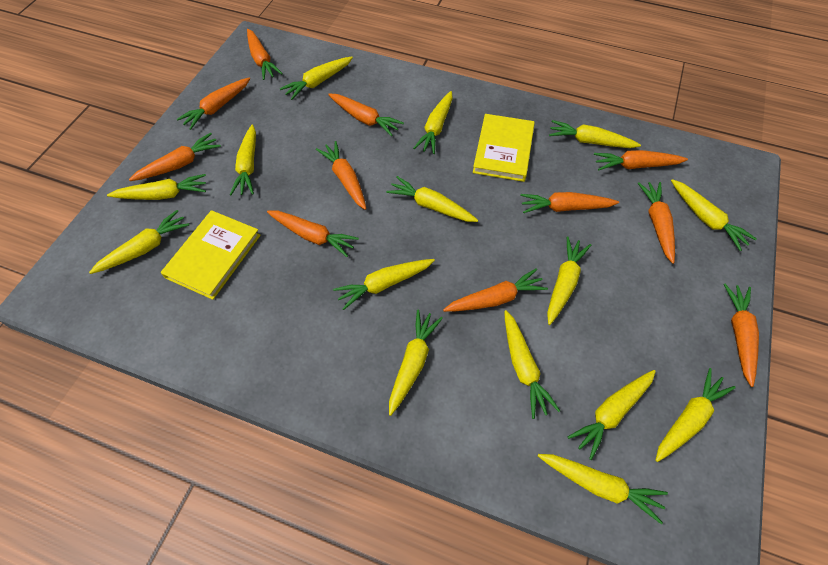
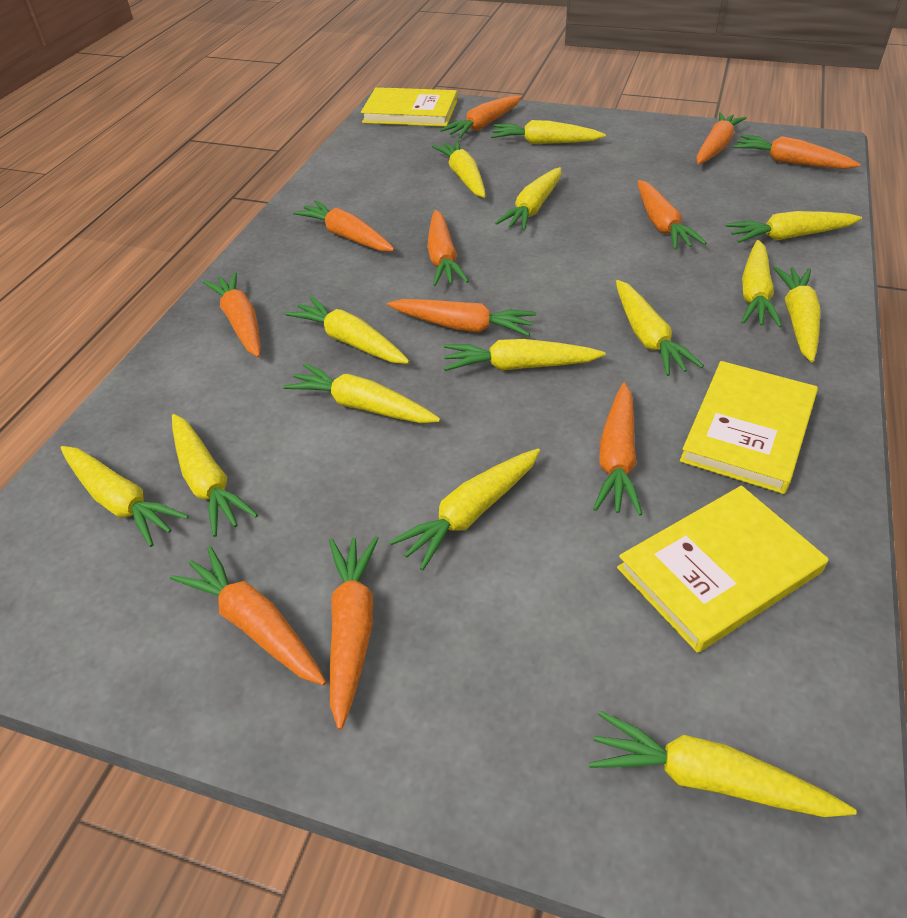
yellow book: 2 -> 3
yellow carrot: 15 -> 14

